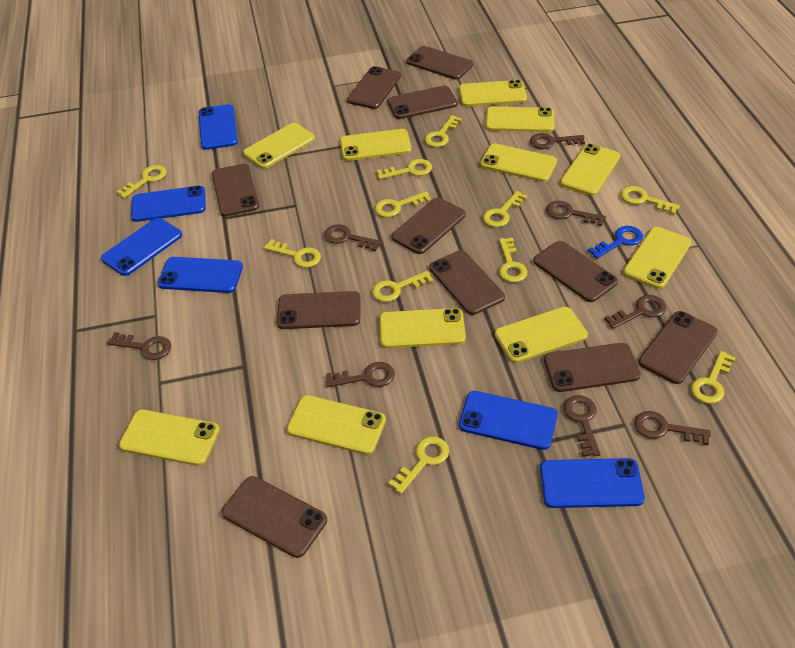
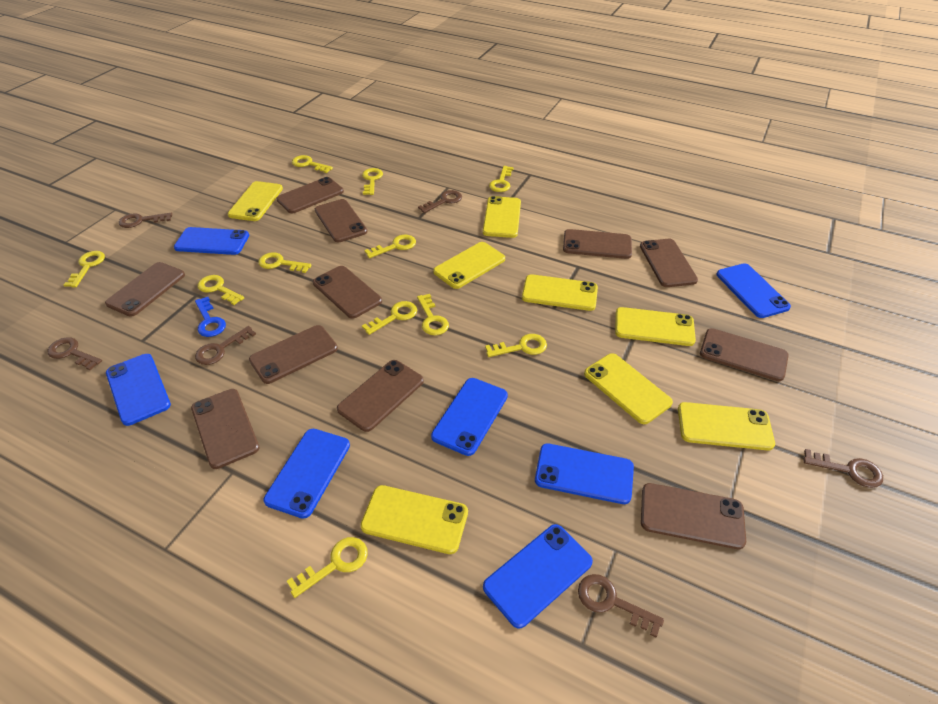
blue phone: 6 -> 7
brown key: 8 -> 6
yellow phone: 11 -> 8

